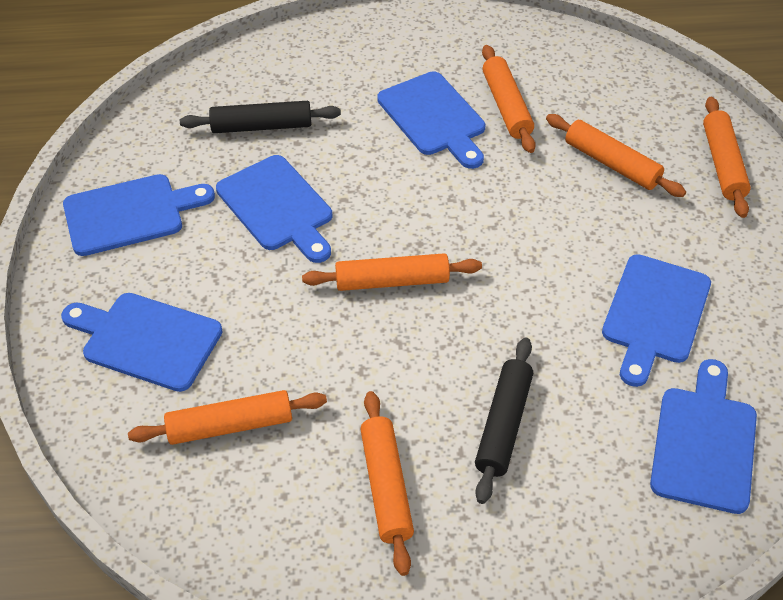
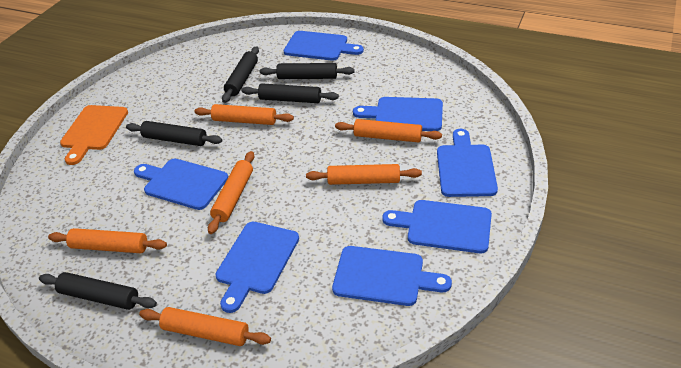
black rolling pin: 2 -> 5
blue cutting board: 6 -> 7
orange cutting board: 0 -> 1

